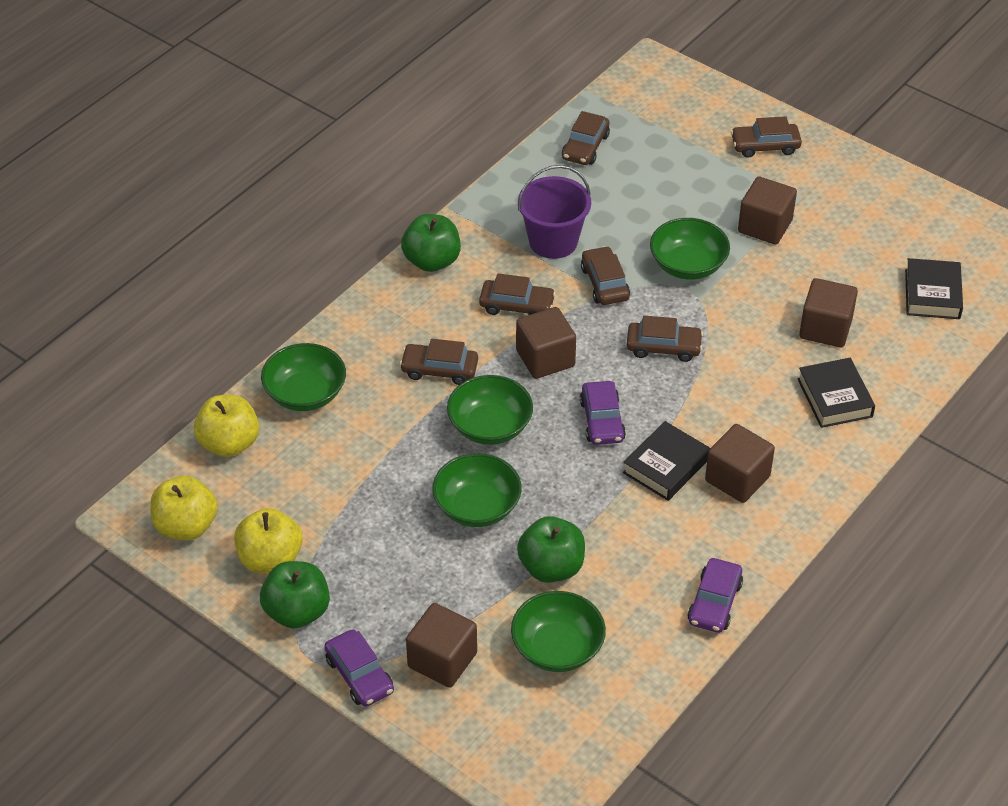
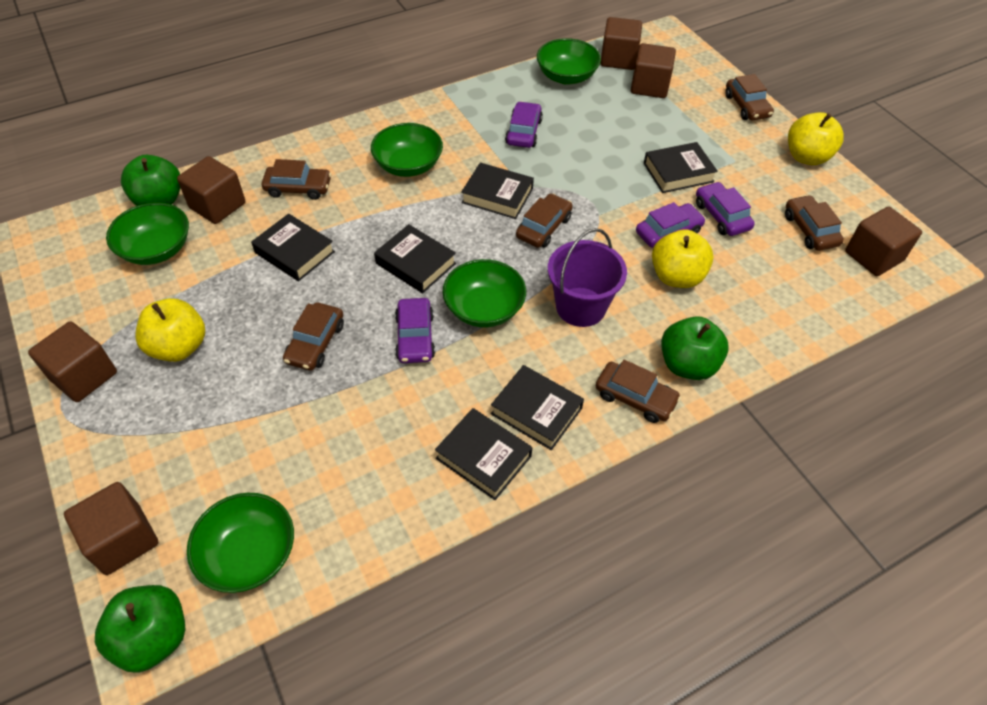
black book: 3 -> 6
brown cube: 5 -> 6
purple car: 3 -> 4

